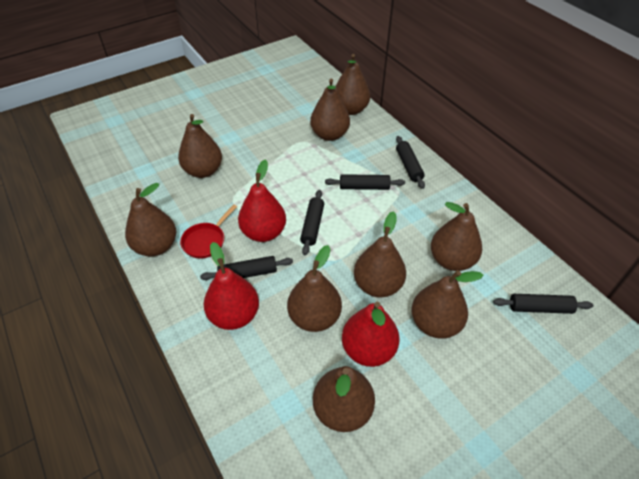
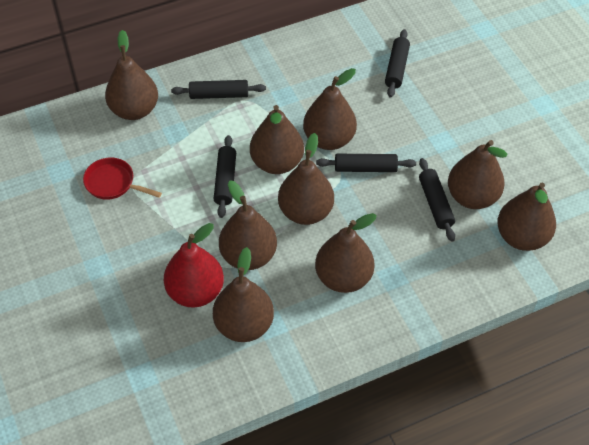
red pear: 3 -> 1

